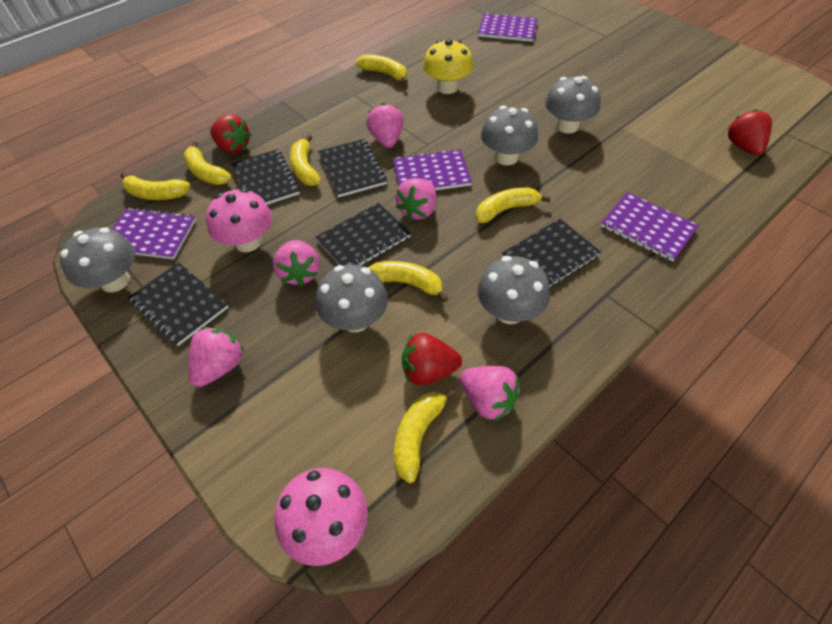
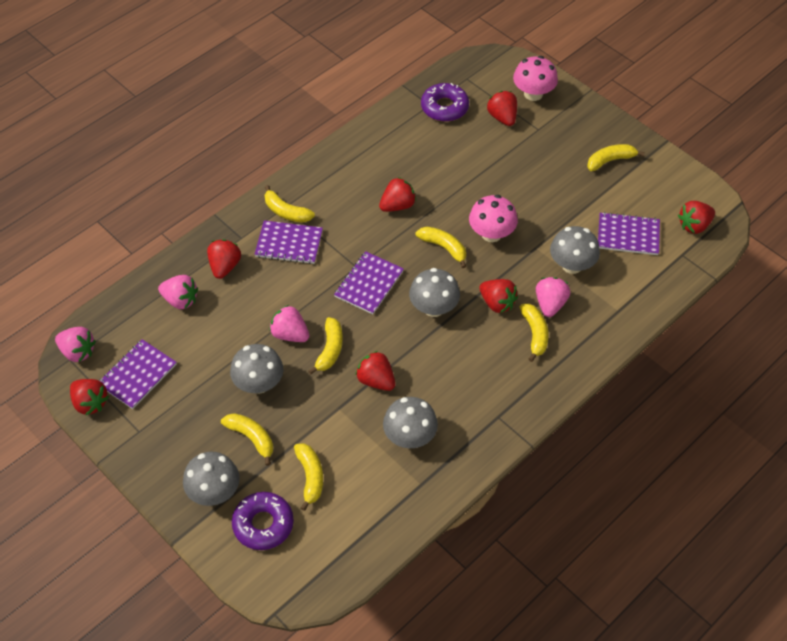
black notebook: 5 -> 0
pink strawberry: 5 -> 4
purple donut: 0 -> 2
red strawberry: 3 -> 7
yellow mushroom: 1 -> 0

